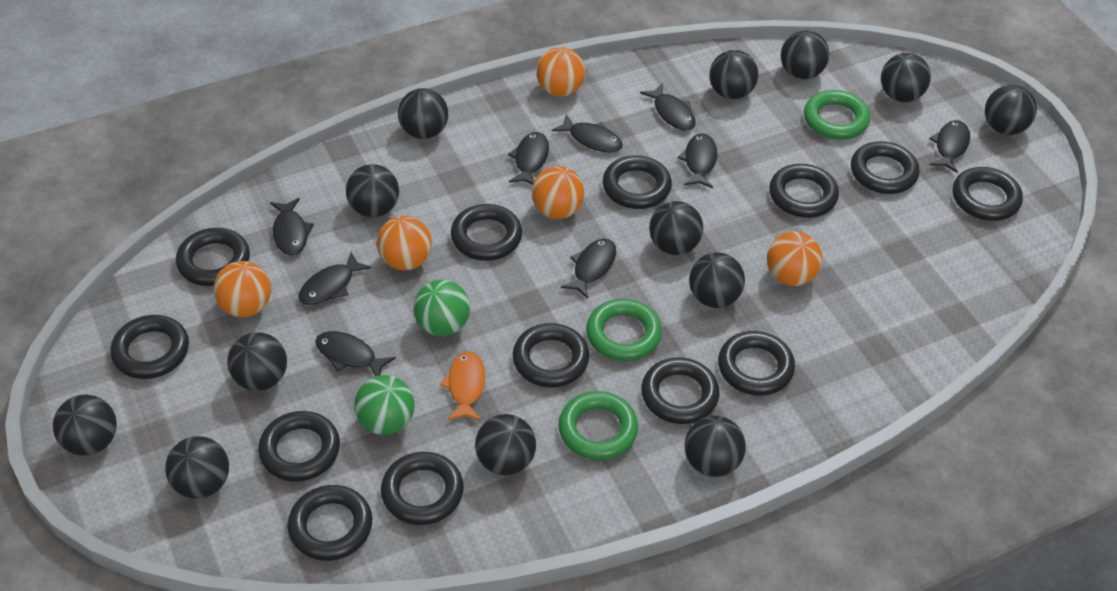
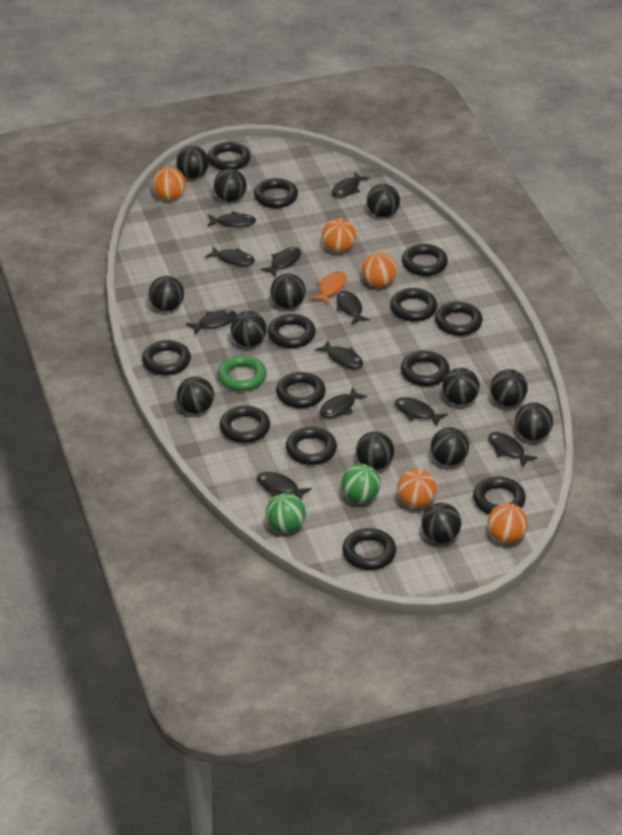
black fish: 9 -> 11
green ring: 3 -> 1

